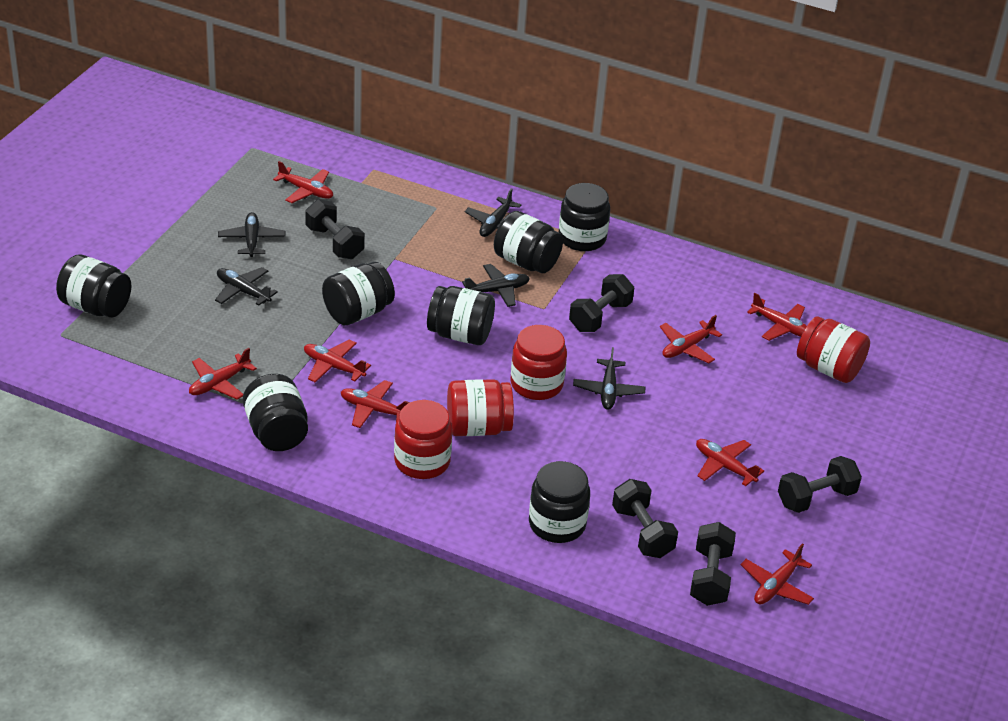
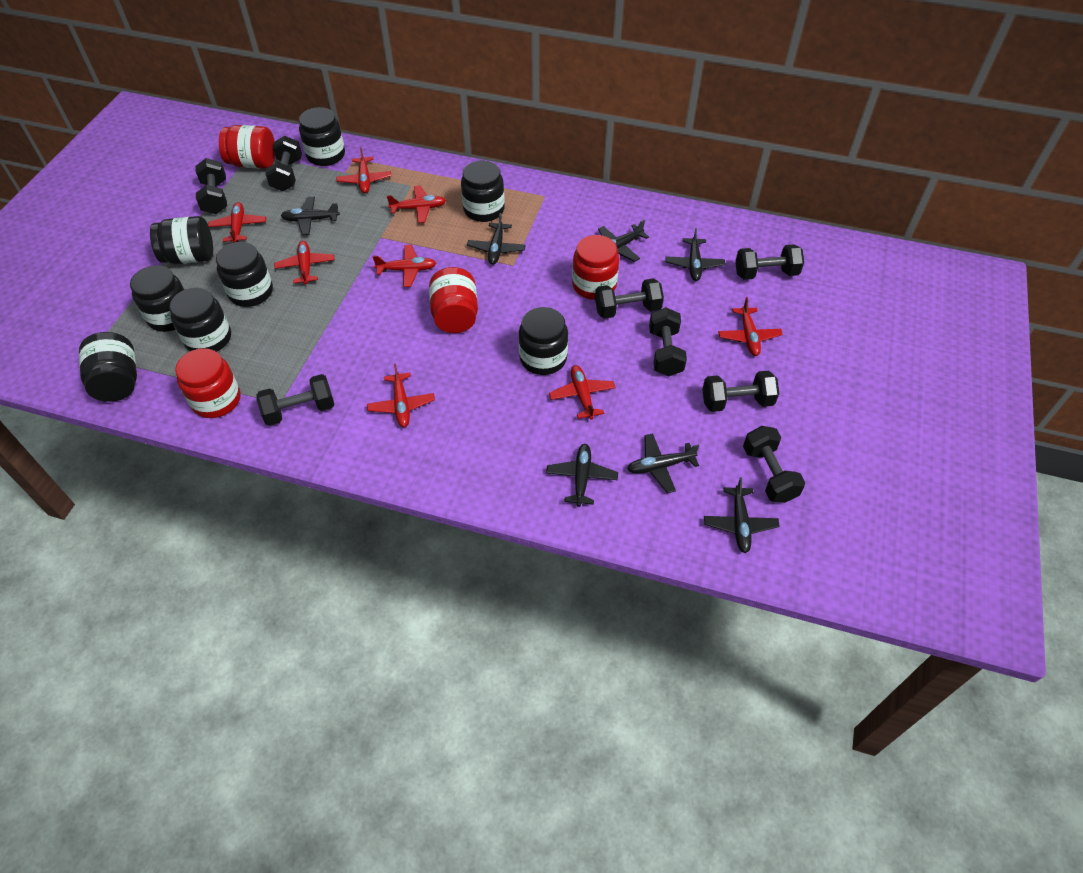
black dumbbell: 5 -> 8
black jar: 7 -> 8
black plane: 5 -> 7

